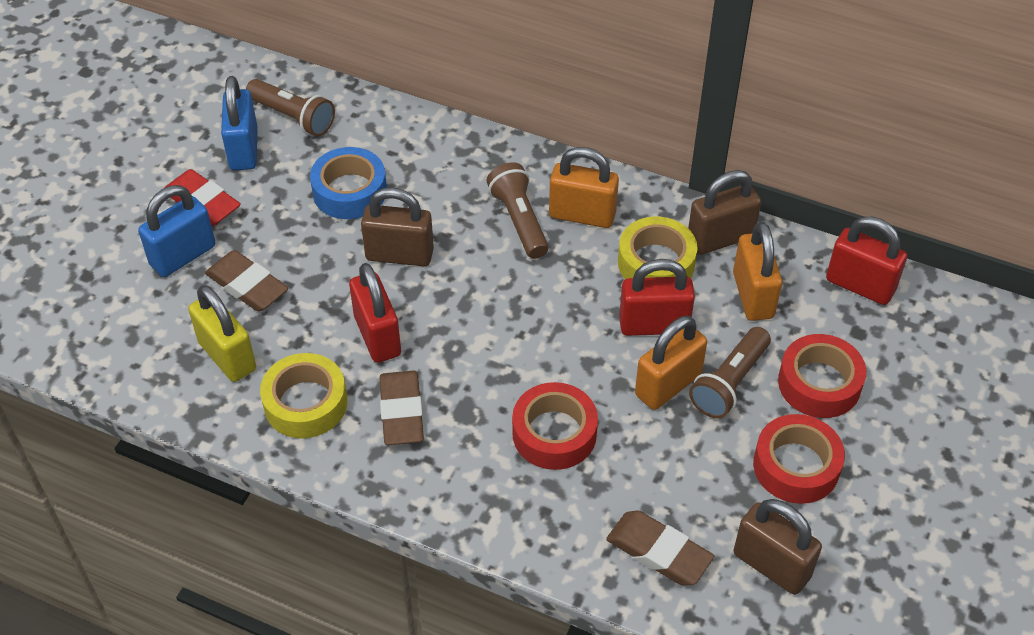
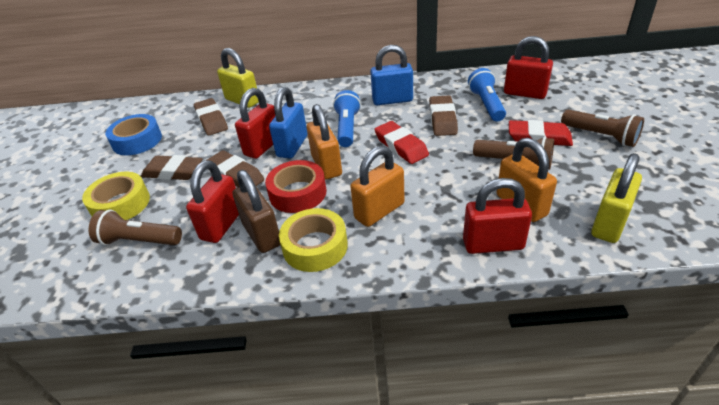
blue flashlight: 0 -> 2
brown eraser: 3 -> 4
brown padlock: 3 -> 1
red eraser: 1 -> 2
red padlock: 3 -> 4
red tape: 3 -> 1
yellow padlock: 1 -> 2

